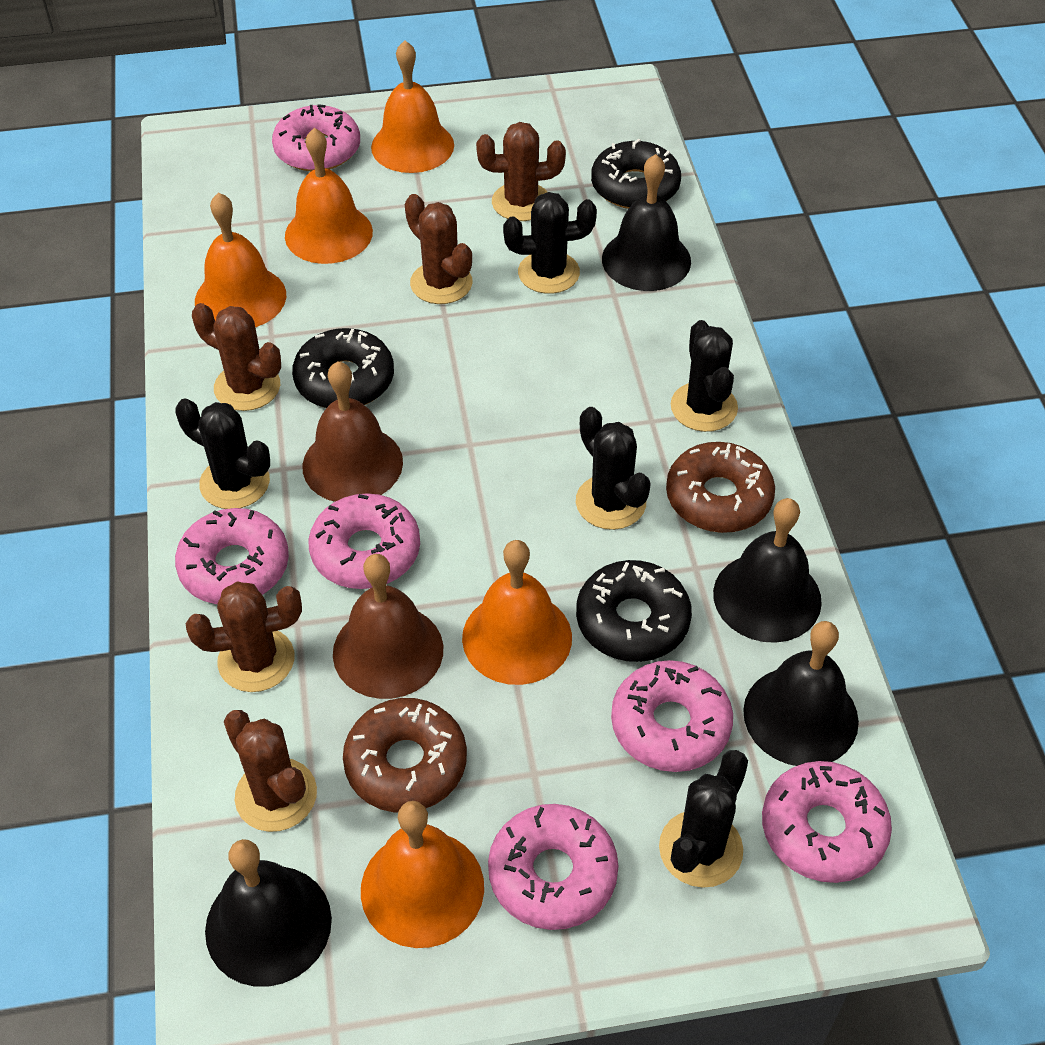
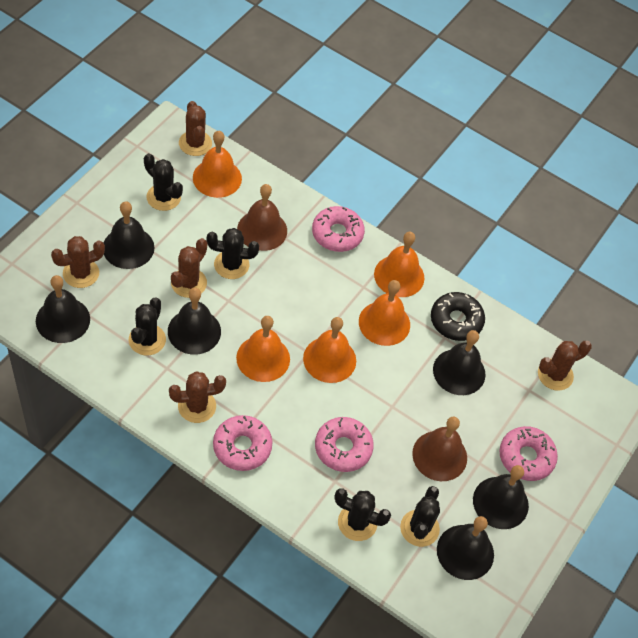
black bell: 4 -> 6
black donut: 3 -> 1
brown donut: 2 -> 0
pink donut: 6 -> 4

